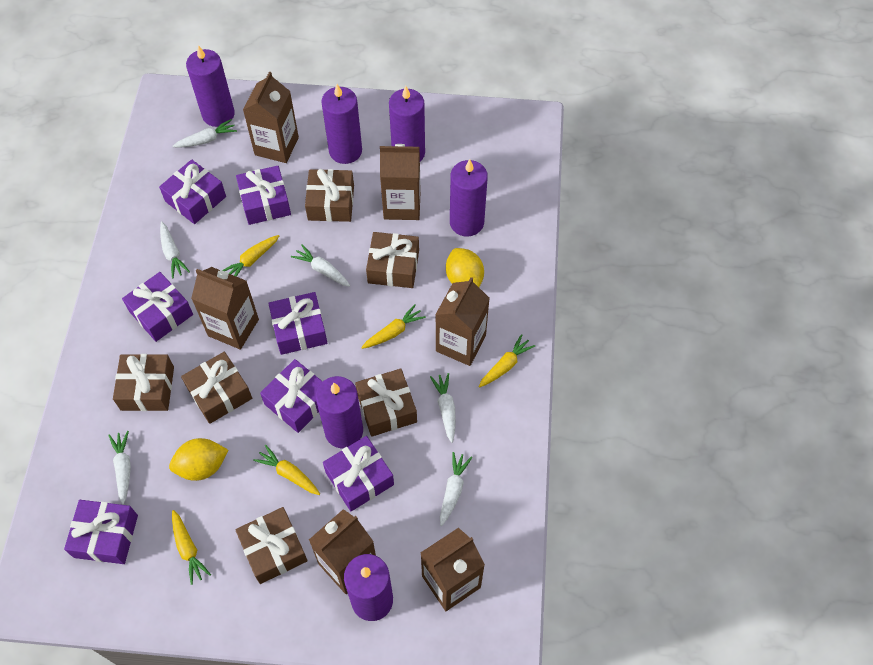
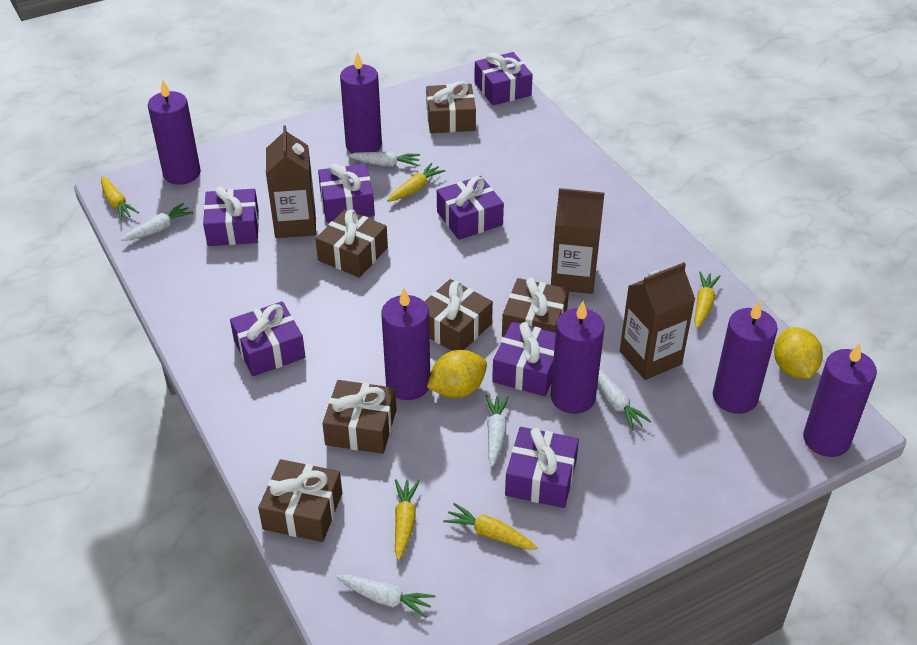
brown carton: 6 -> 3
white carrot: 6 -> 5

